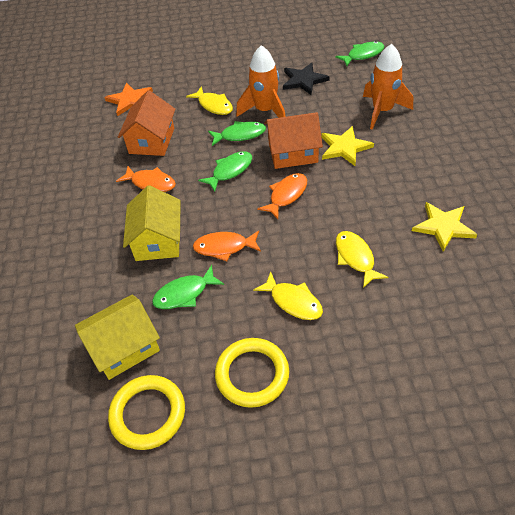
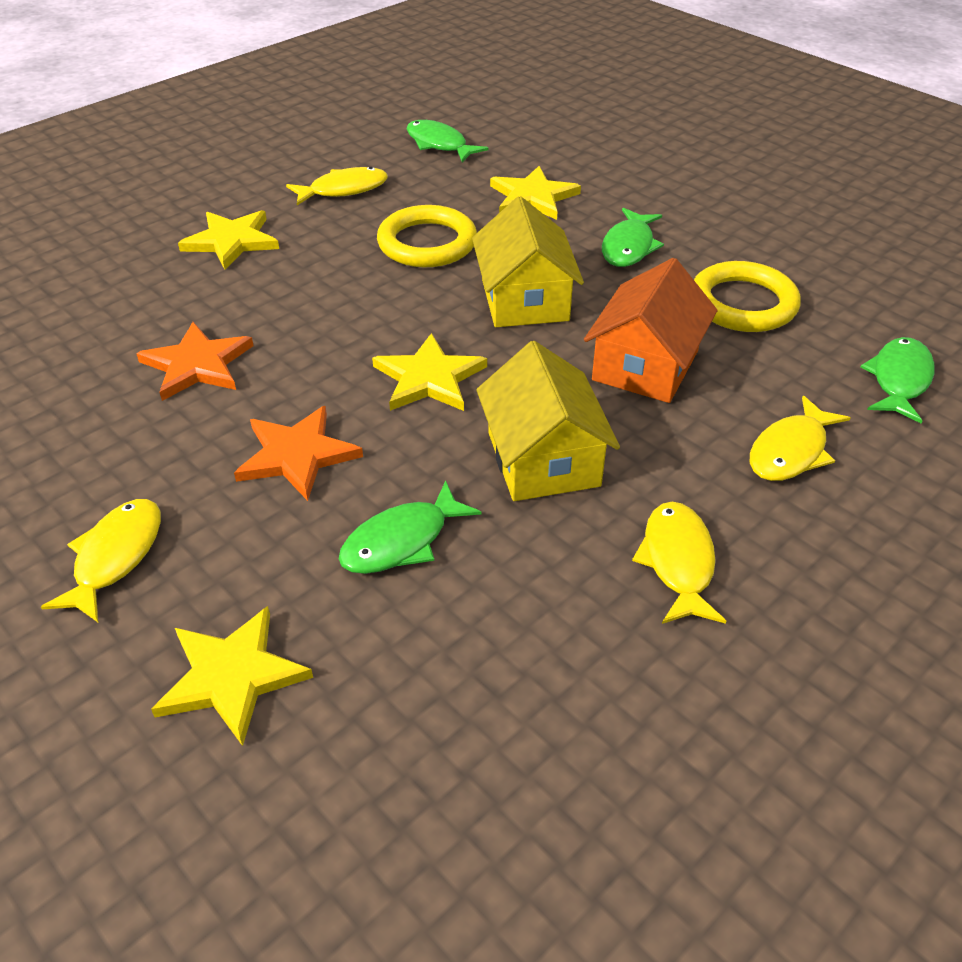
black star: 1 -> 0
orange fish: 3 -> 0
orange house: 2 -> 1
orange rocket: 2 -> 0
orange star: 1 -> 2
yellow fish: 3 -> 4
yellow star: 2 -> 4

